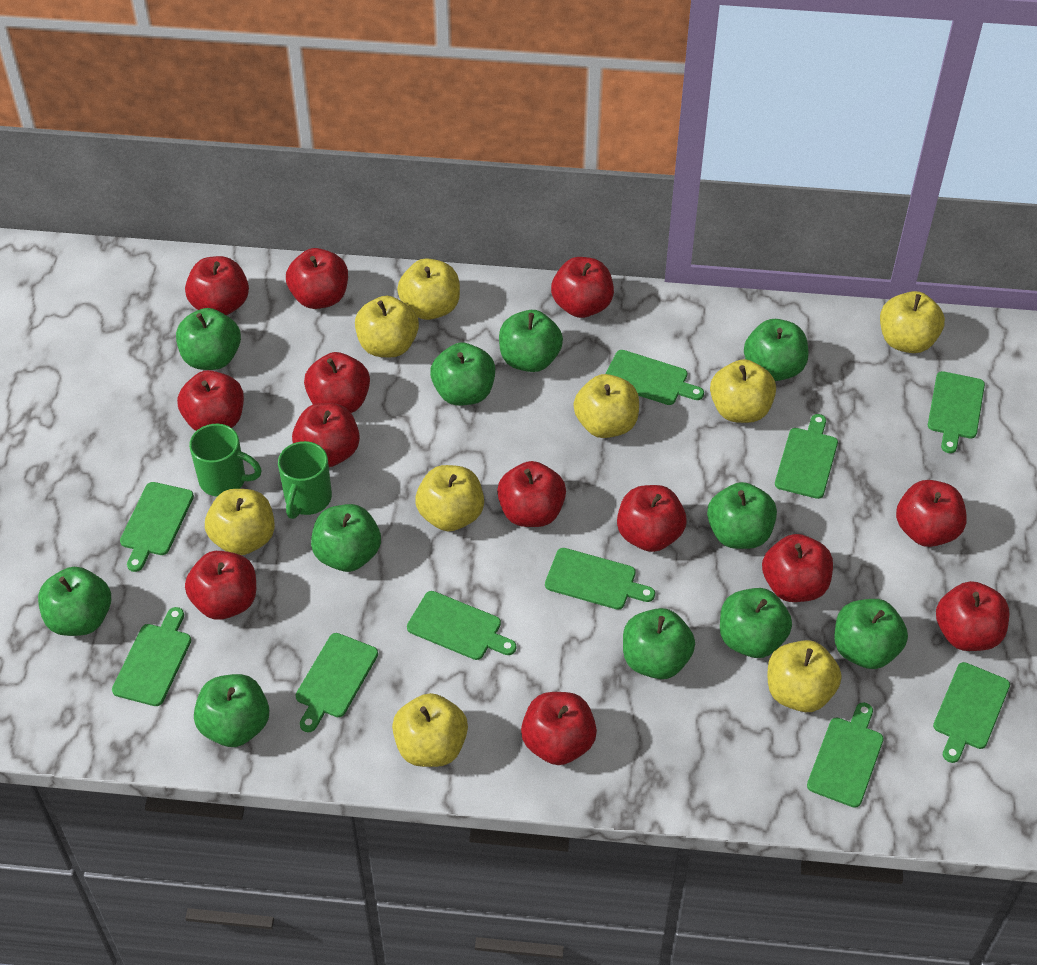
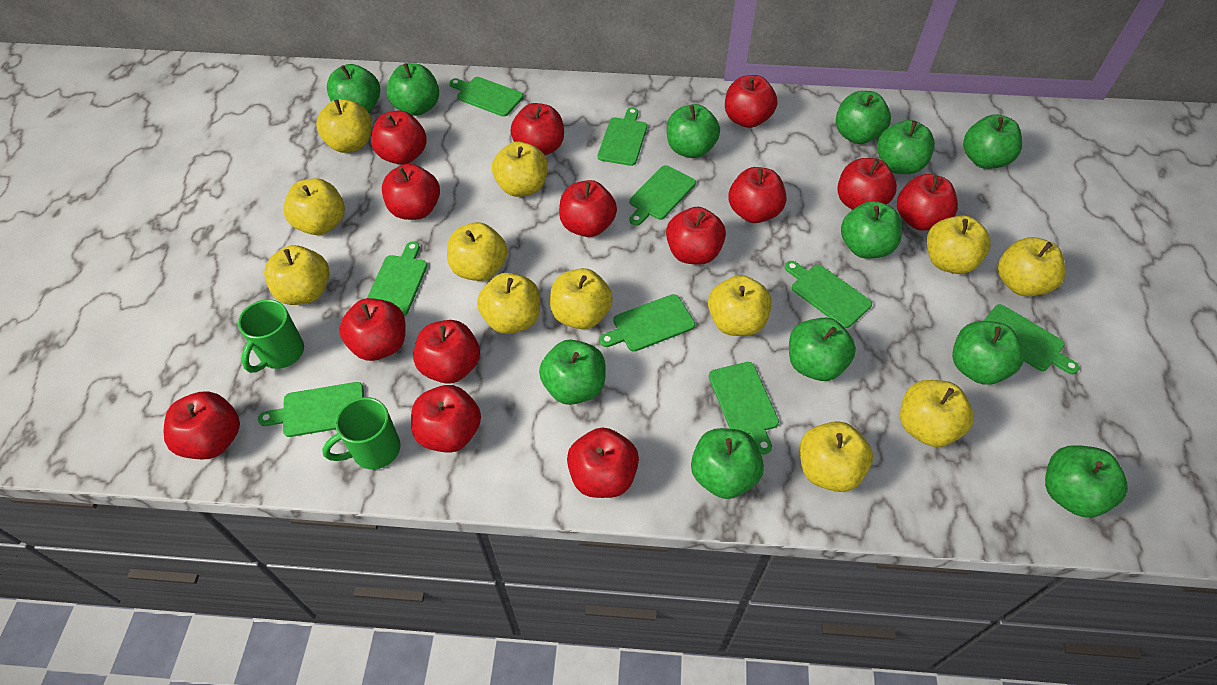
green apple: 11 -> 12
green cutting board: 10 -> 9
red apple: 13 -> 14
yellow apple: 9 -> 12

